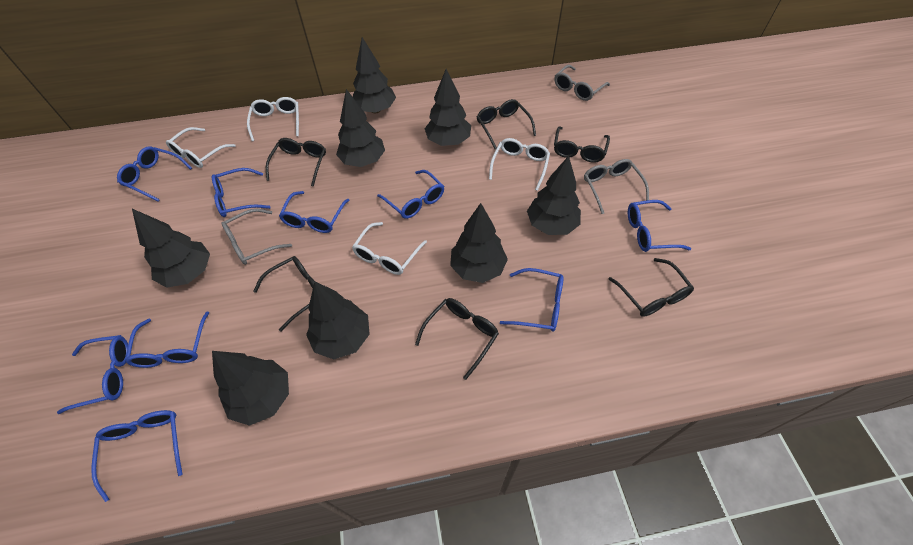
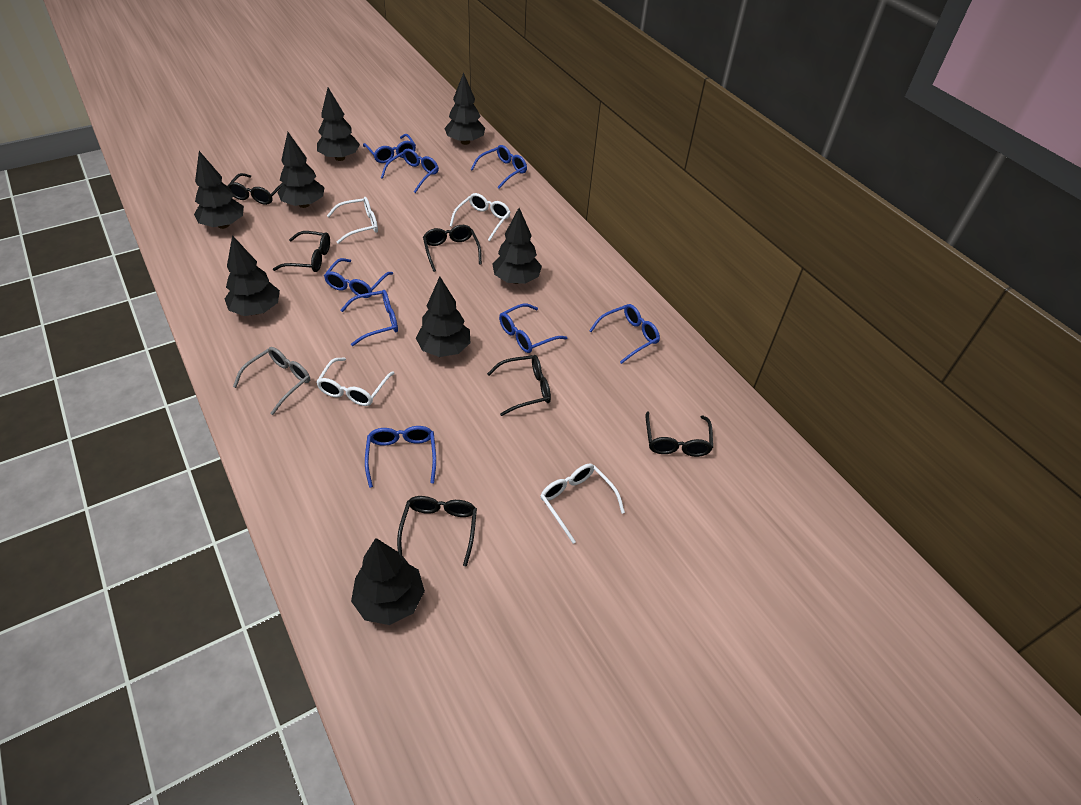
blue glasses: 9 -> 8
grey glasses: 3 -> 1

